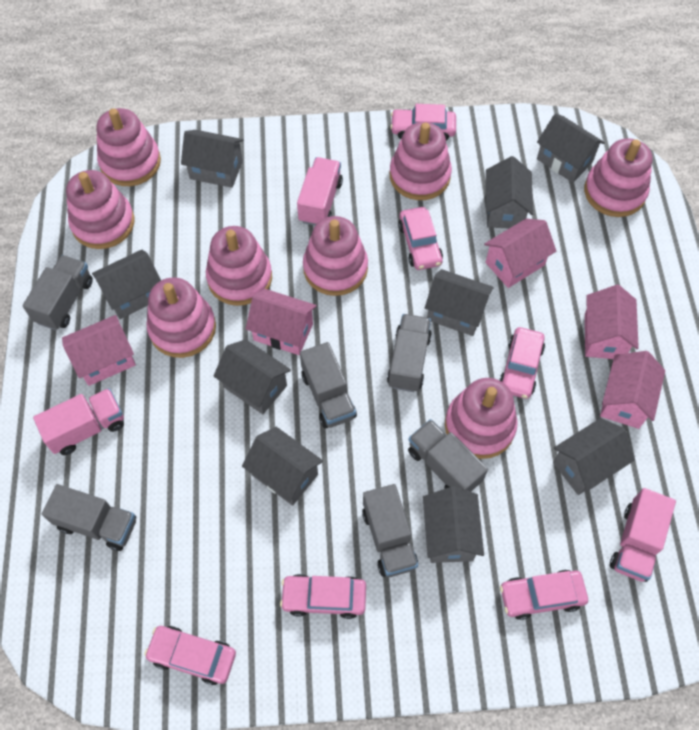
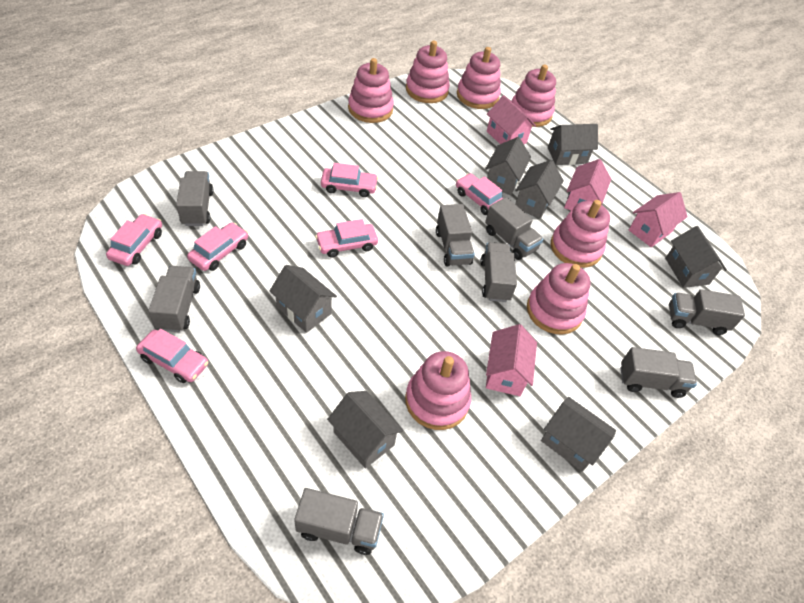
grey house: 9 -> 7
grey truck: 6 -> 8
pink house: 5 -> 4
pink stacking toy: 8 -> 7
pink truck: 3 -> 0

